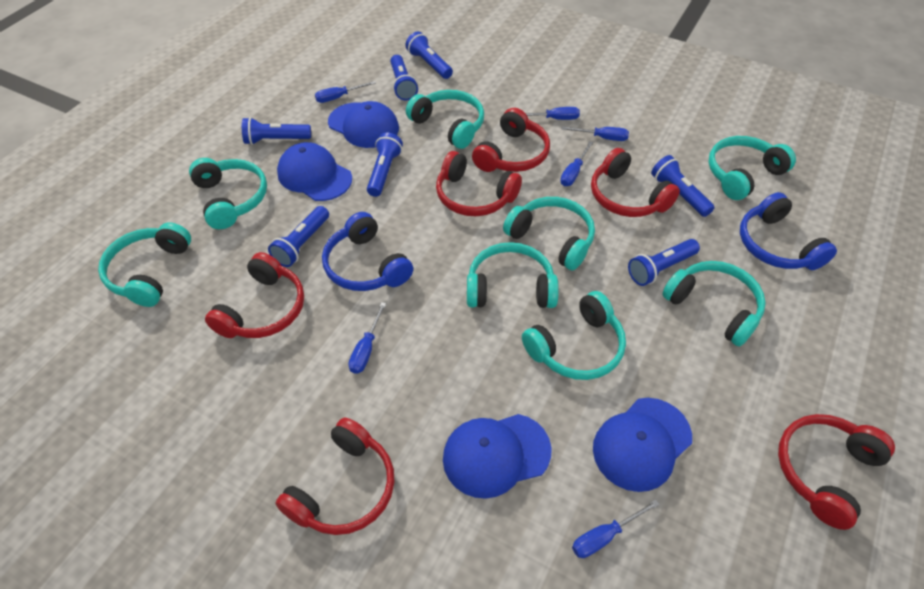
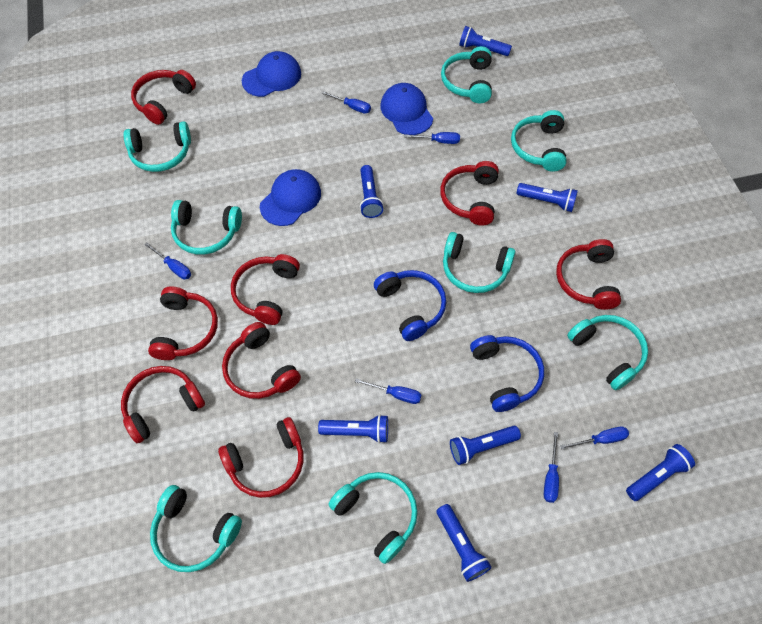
blue cap: 4 -> 3
red headphones: 6 -> 8

